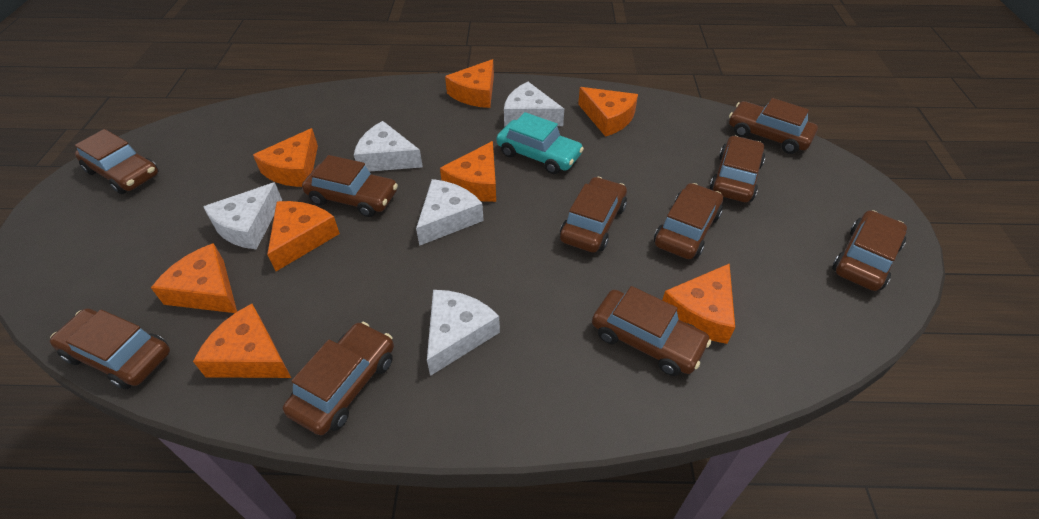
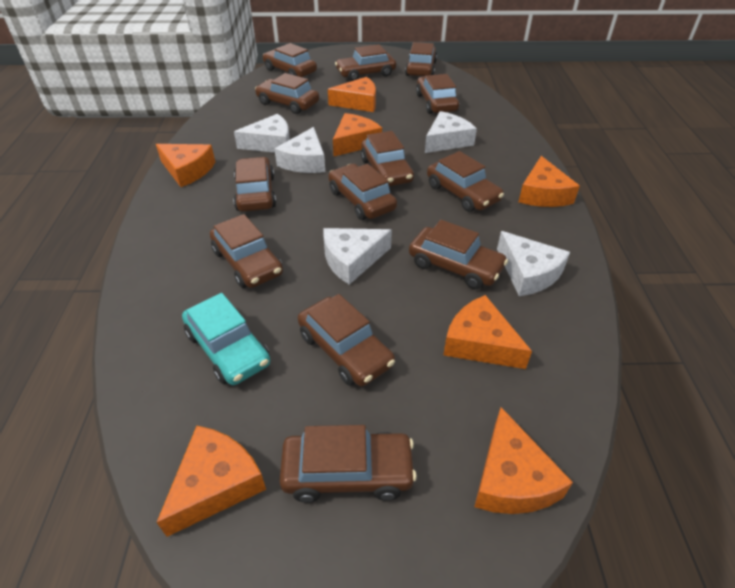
brown car: 10 -> 13
orange cheese: 8 -> 7

